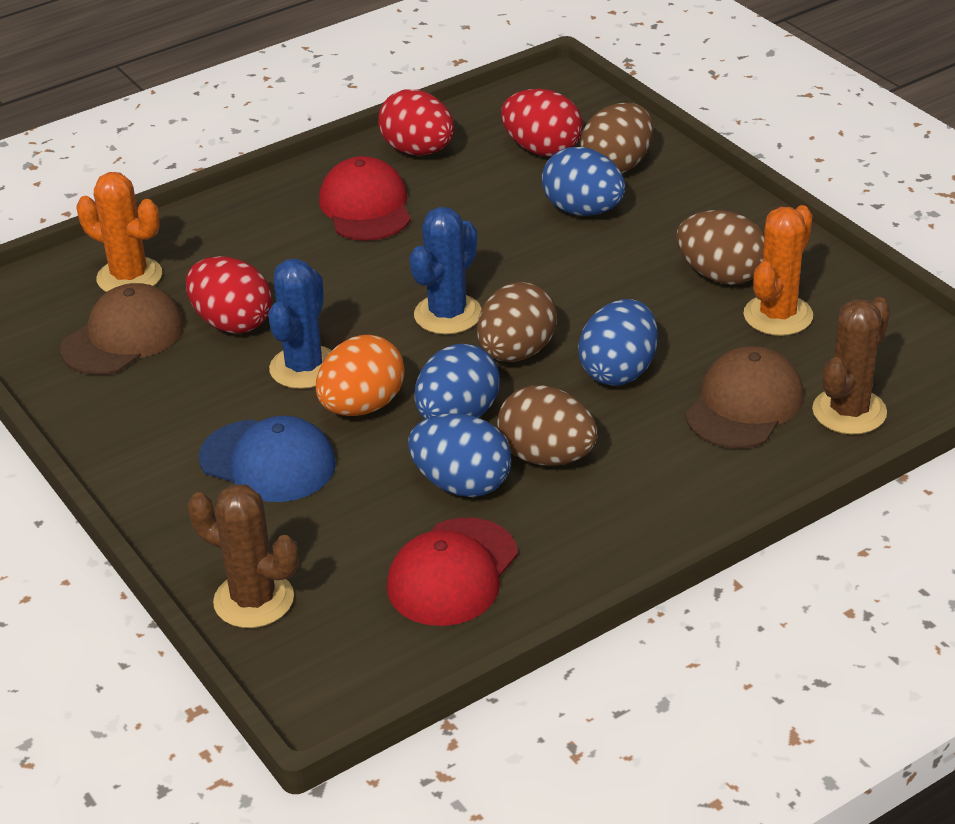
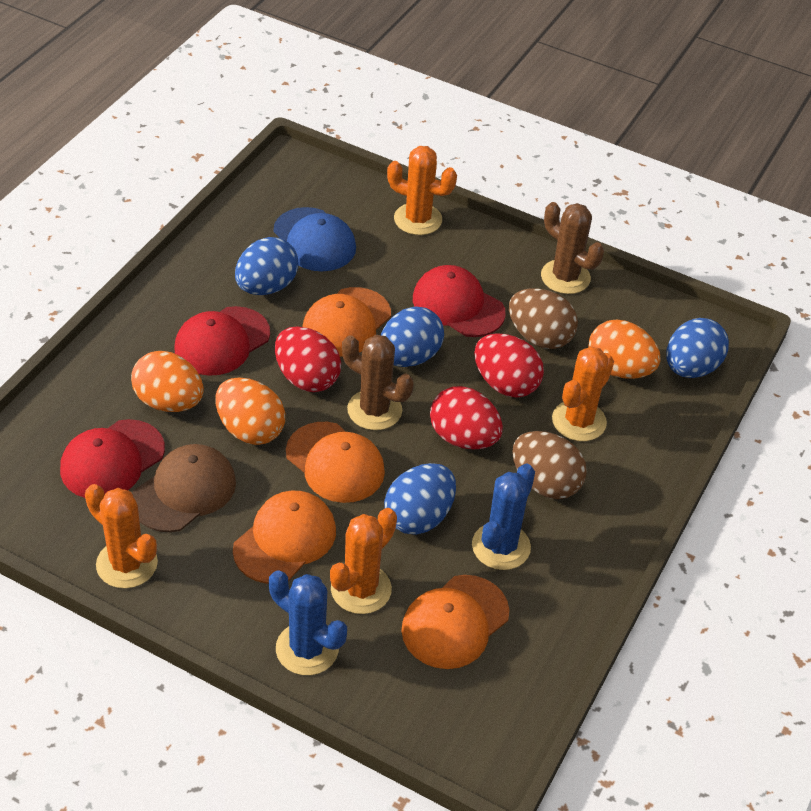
brown cap: 2 -> 1
brown egg: 4 -> 2
orange cactus: 2 -> 4
orange cap: 0 -> 4
orange egg: 1 -> 3
red cap: 2 -> 3

